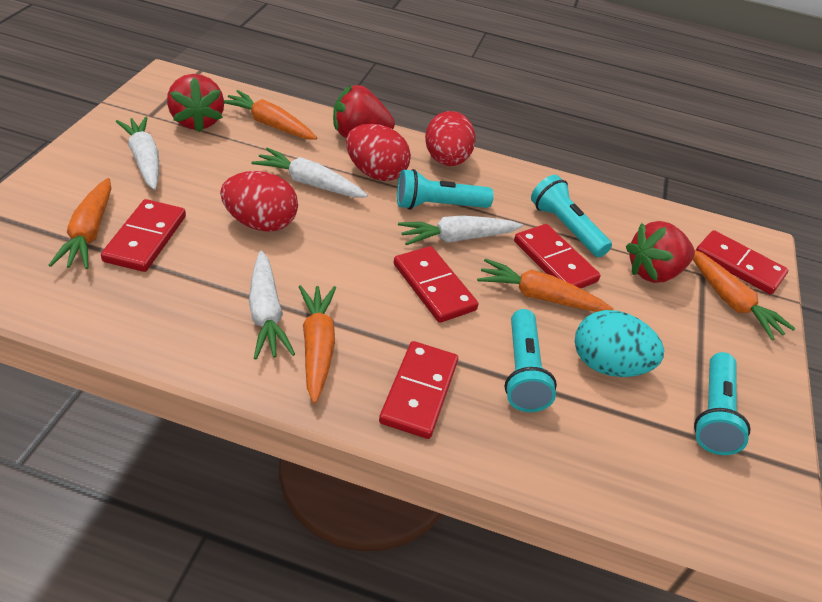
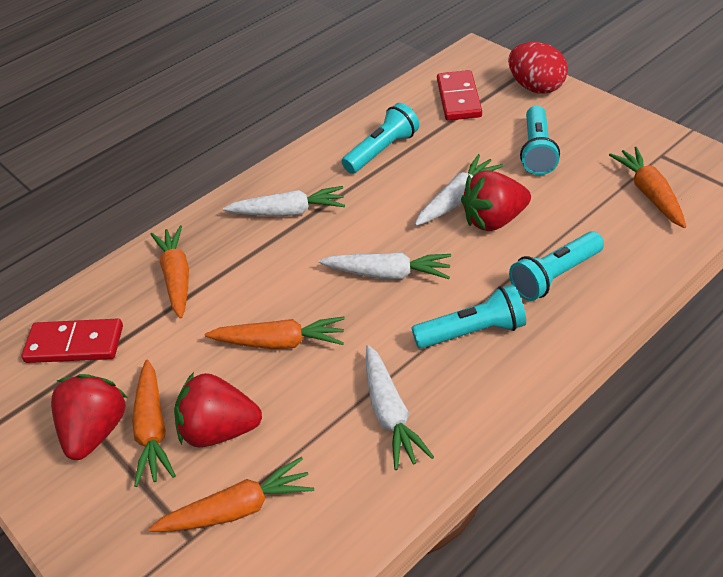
red domino: 5 -> 2
red egg: 3 -> 1
turquoise egg: 1 -> 0

